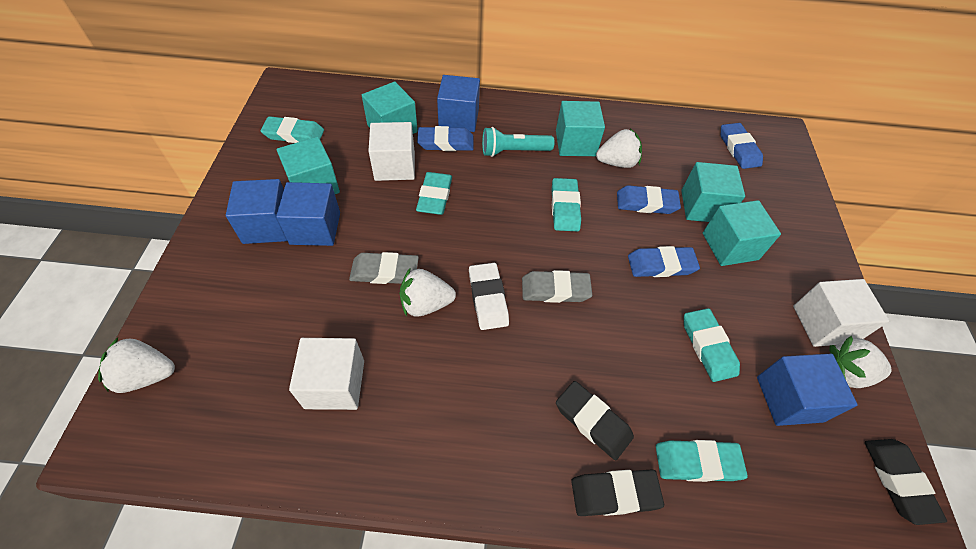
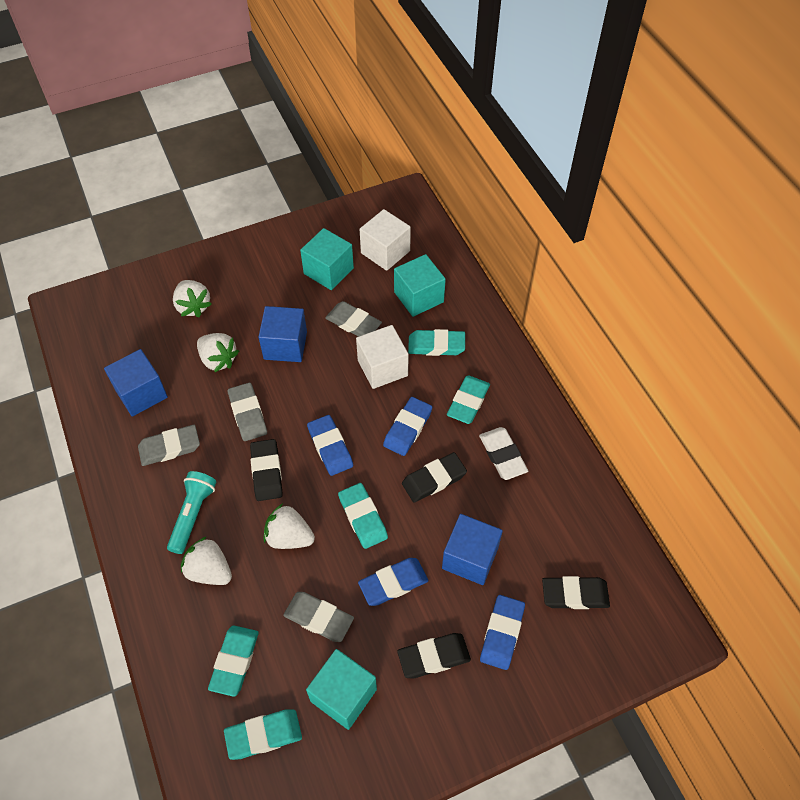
black eraser: 3 -> 4
blue cube: 4 -> 3
grey eraser: 2 -> 4
turquoise cube: 5 -> 3
white cube: 3 -> 2

